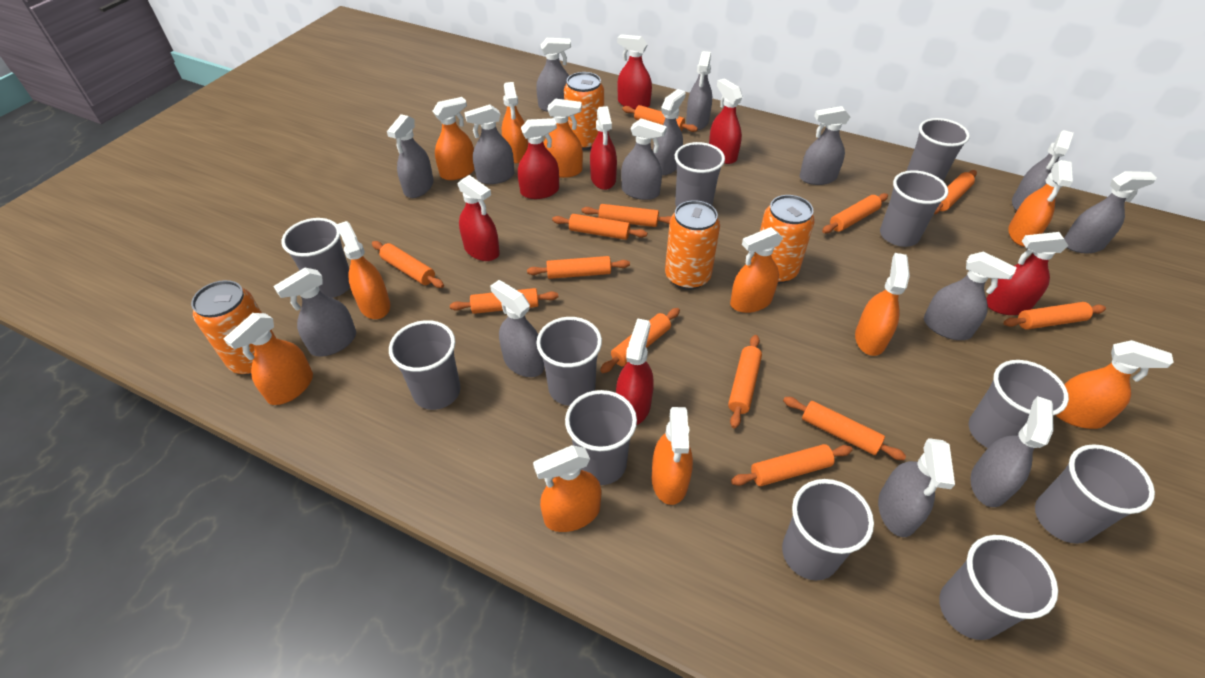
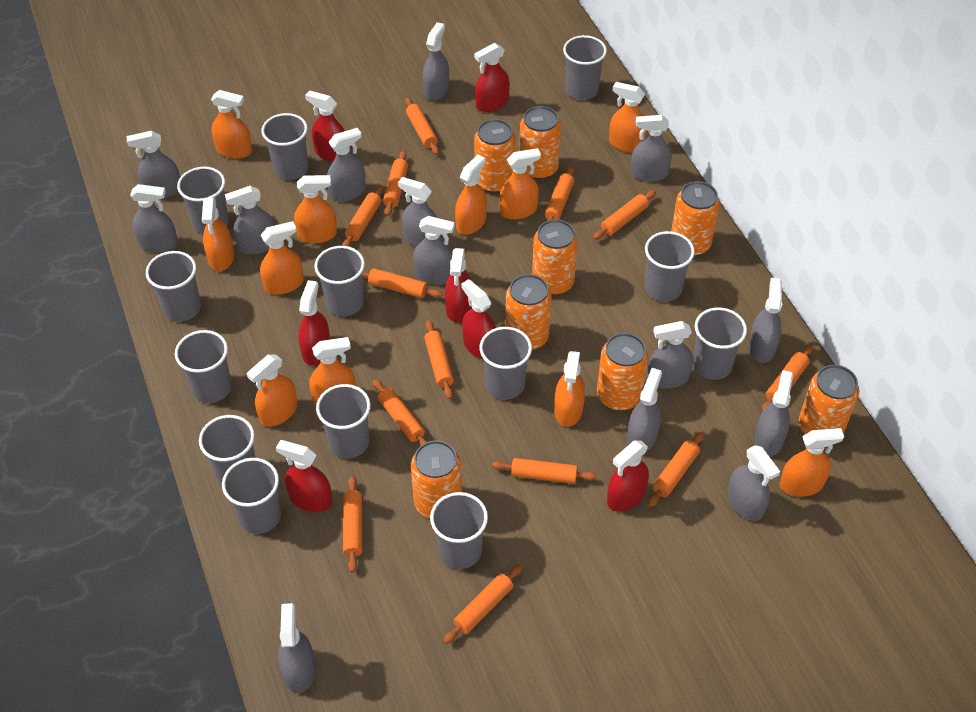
grey cup: 11 -> 13
orange can: 4 -> 8

